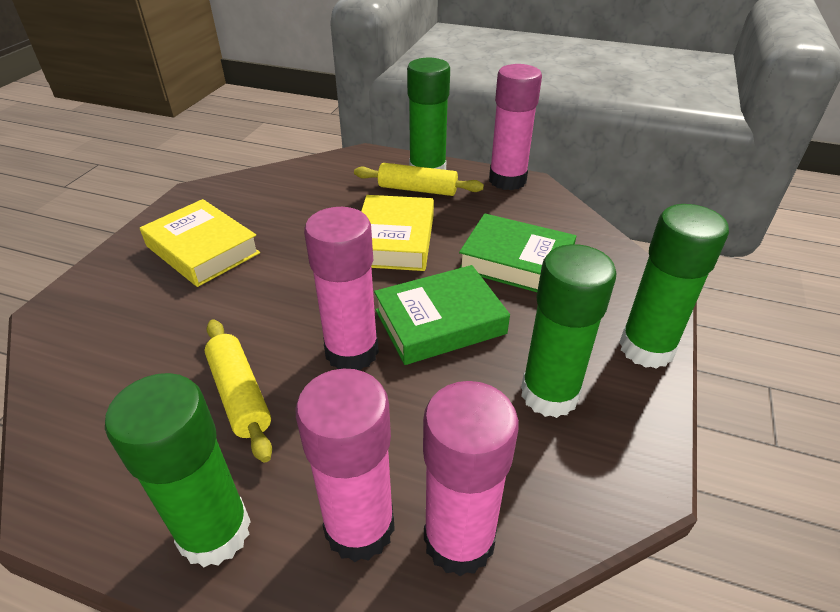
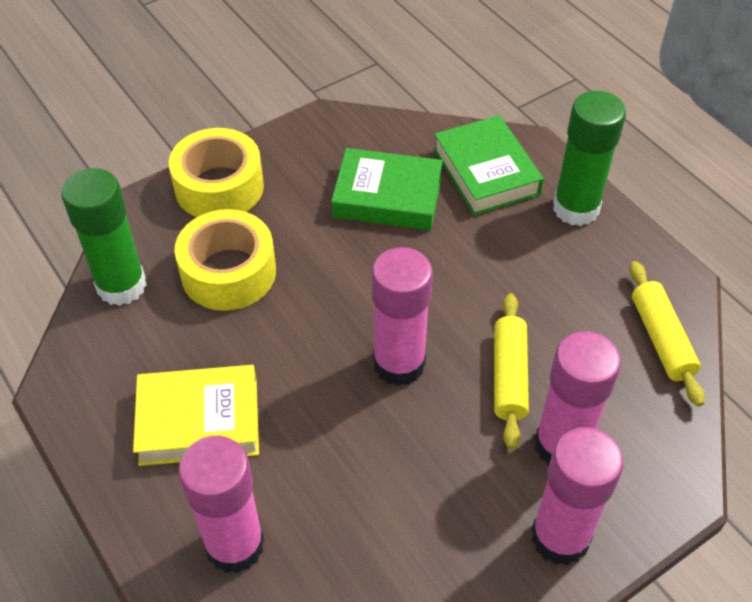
green glue stick: 4 -> 2
yellow book: 2 -> 1
yellow tape: 0 -> 2

